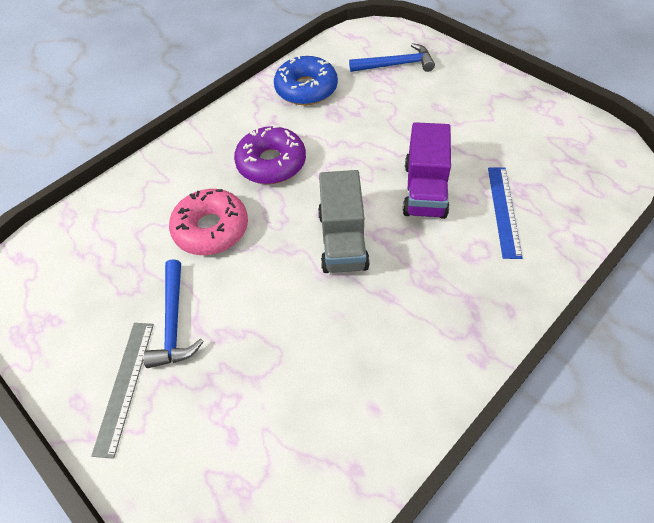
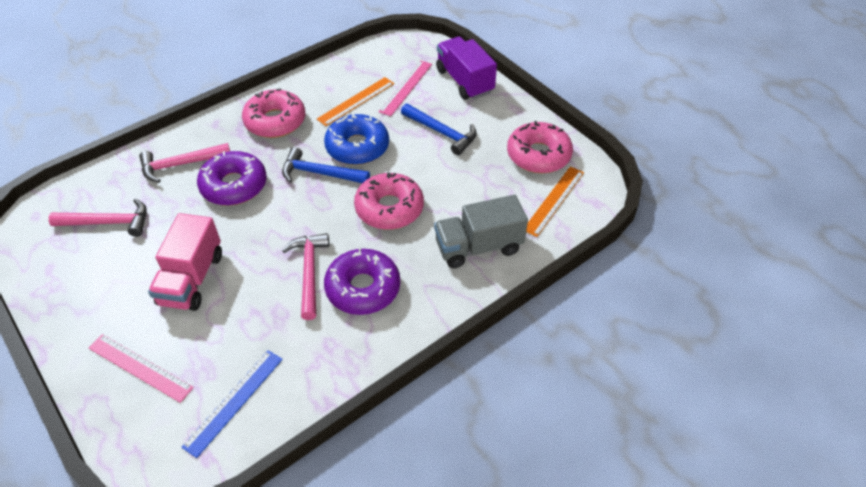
grey ruler: 1 -> 0
orange ruler: 0 -> 2
pink donut: 1 -> 3
pink hammer: 0 -> 3
pink ruler: 0 -> 2
pink truck: 0 -> 1
purple donut: 1 -> 2

